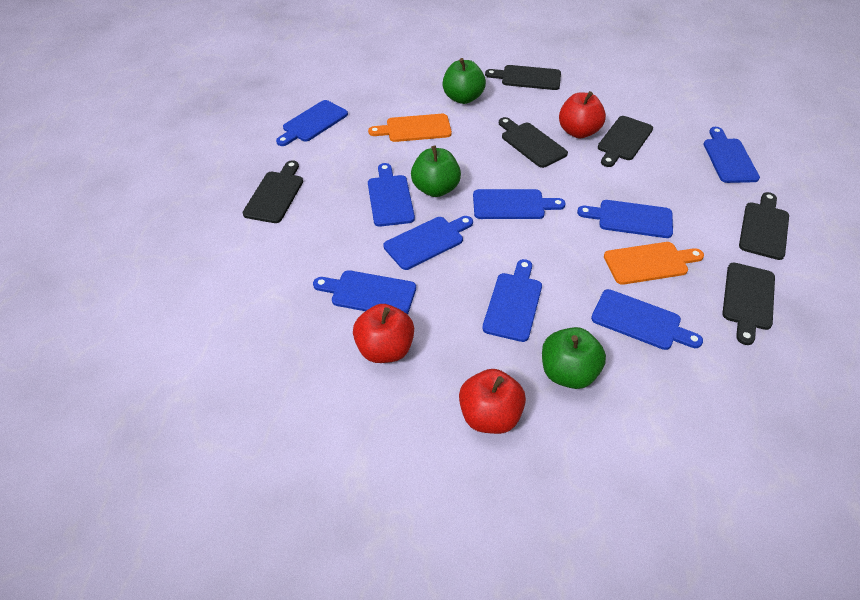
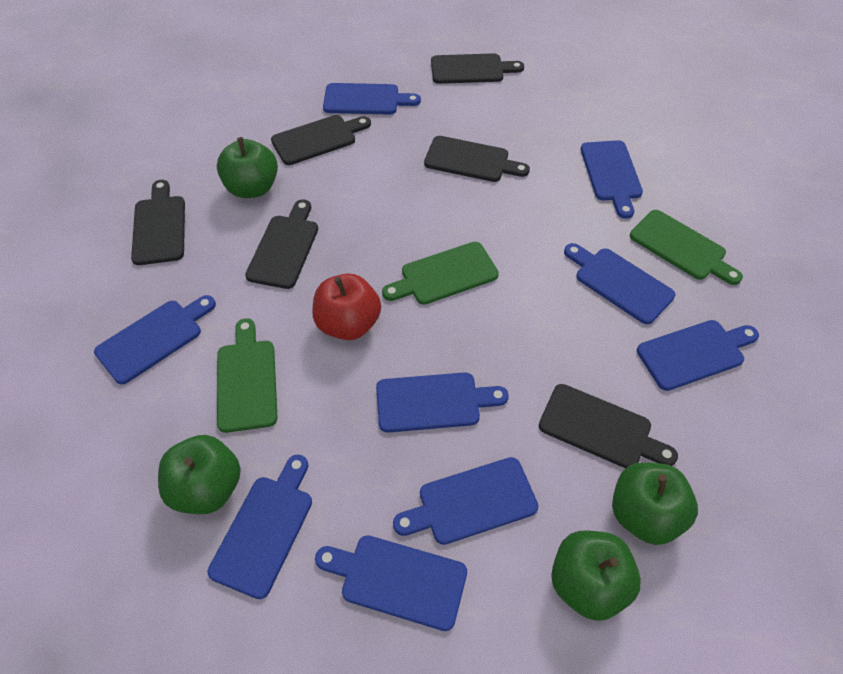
green apple: 3 -> 4
green cutting board: 0 -> 3
orange cutting board: 2 -> 0
red apple: 3 -> 1

